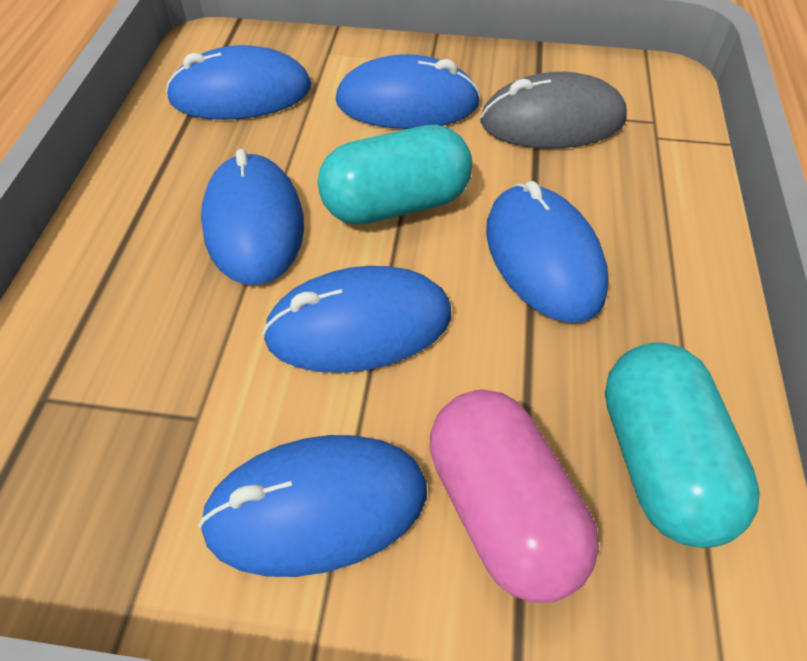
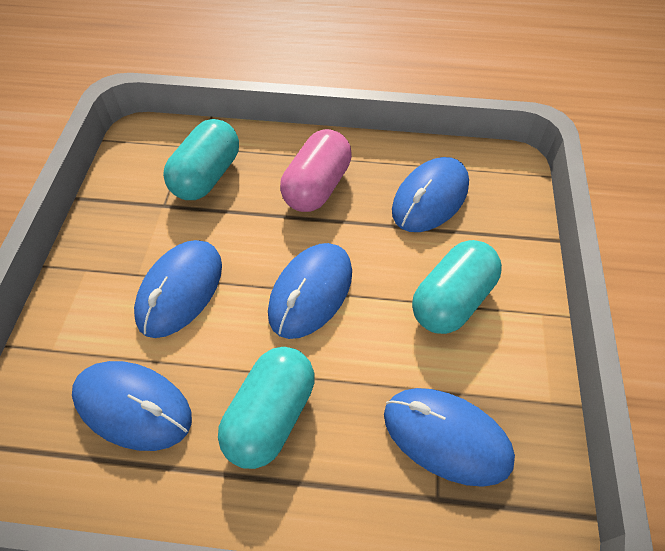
blue mouse: 6 -> 5
grey mouse: 1 -> 0
turquoise capsule: 2 -> 3

